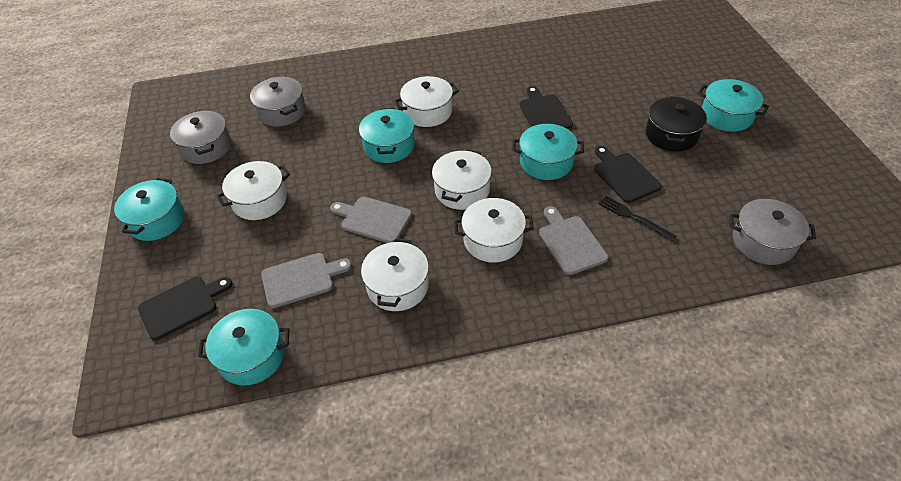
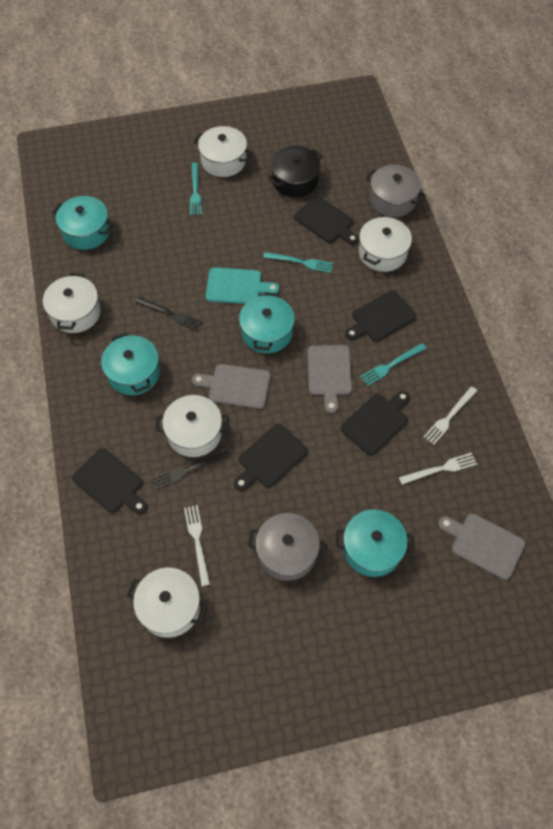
black cutting board: 3 -> 5
black fork: 1 -> 2
grey pot: 3 -> 2
turquoise cutting board: 0 -> 1
turquoise fork: 0 -> 3
turquoise pot: 5 -> 4
white fork: 0 -> 3

